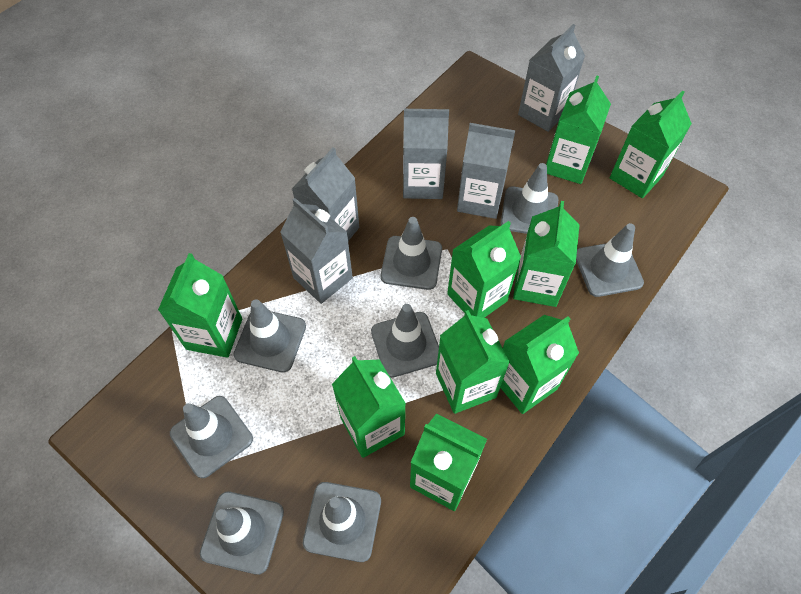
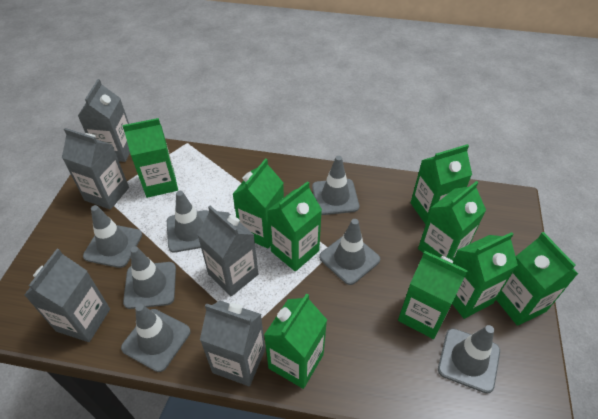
grey traffic cone: 8 -> 7

